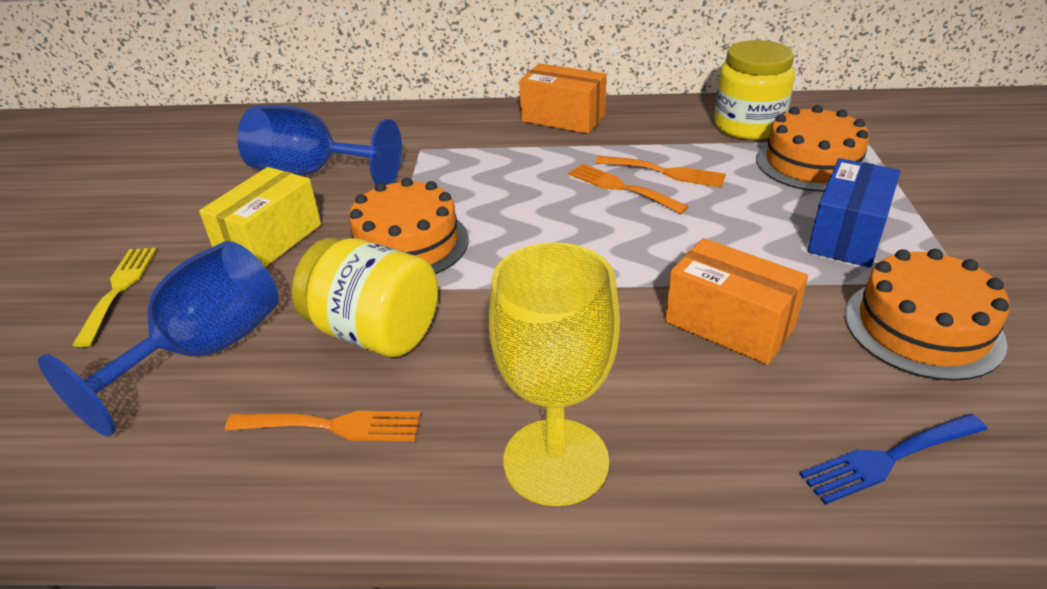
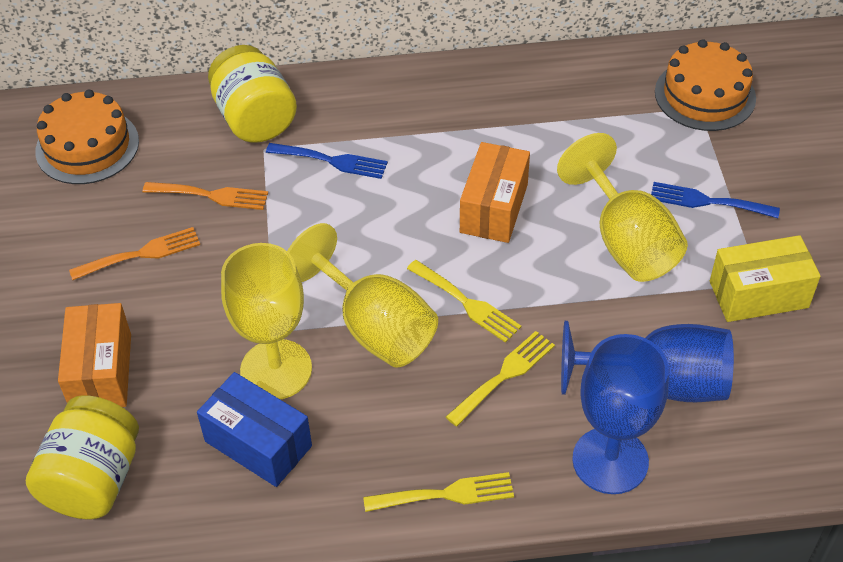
blue fork: 1 -> 2
orange cake: 3 -> 2
orange fork: 3 -> 2
yellow fork: 1 -> 3
yellow goblet: 1 -> 3

